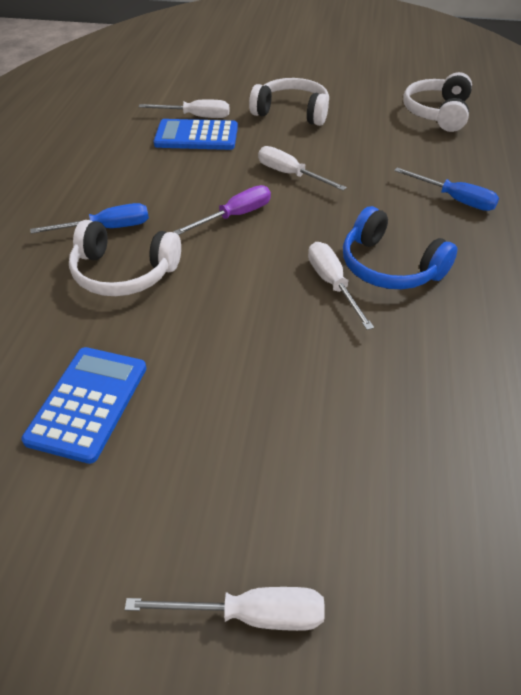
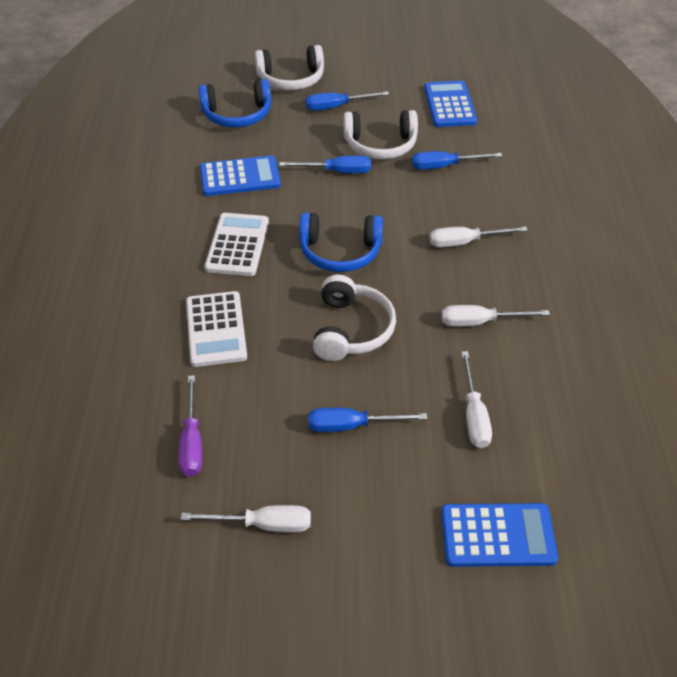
blue calculator: 2 -> 3
blue headphones: 1 -> 2
blue screwdriver: 2 -> 4
white calculator: 0 -> 2

